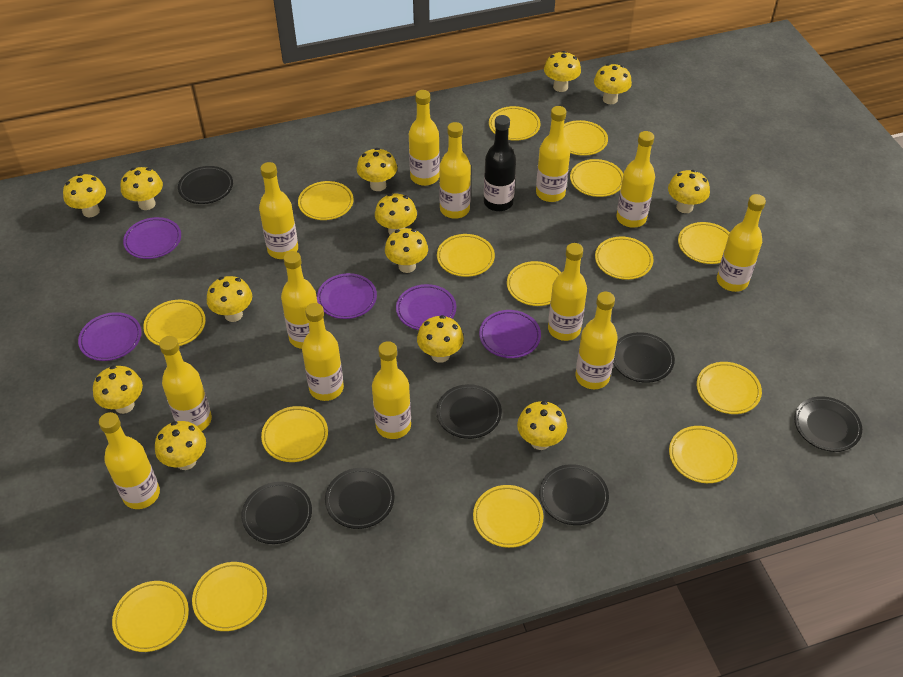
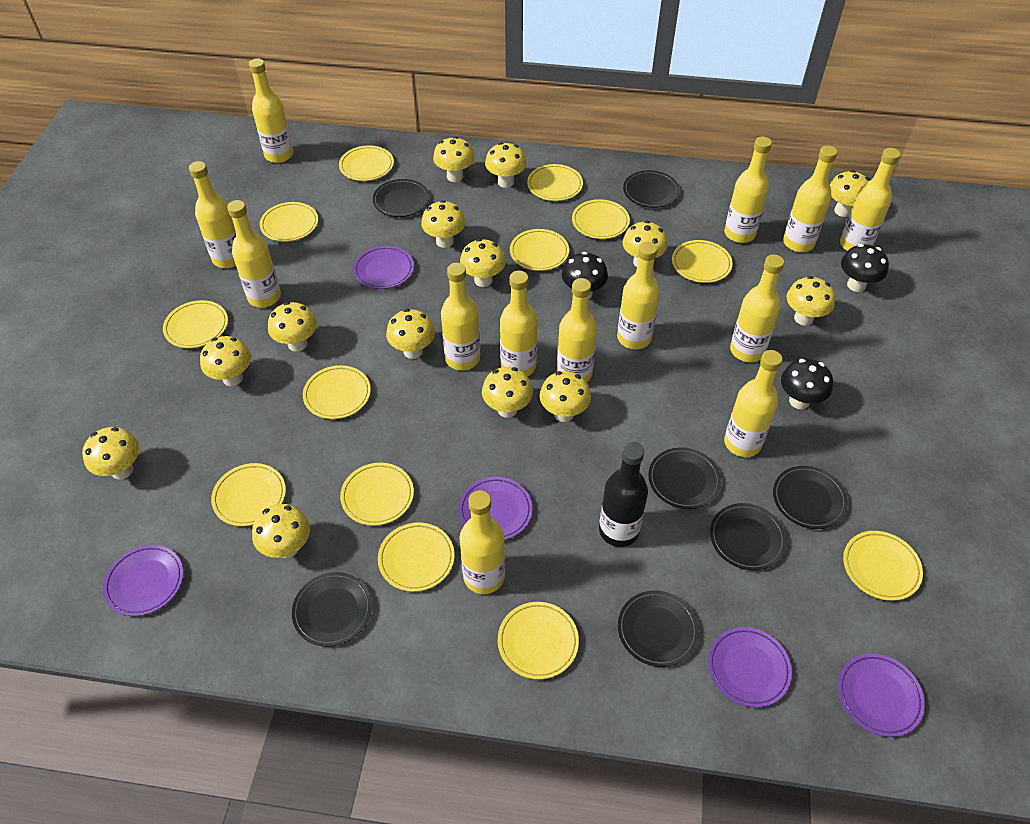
black mushroom: 0 -> 3
yellow mushroom: 13 -> 14
yellow plate: 15 -> 13

